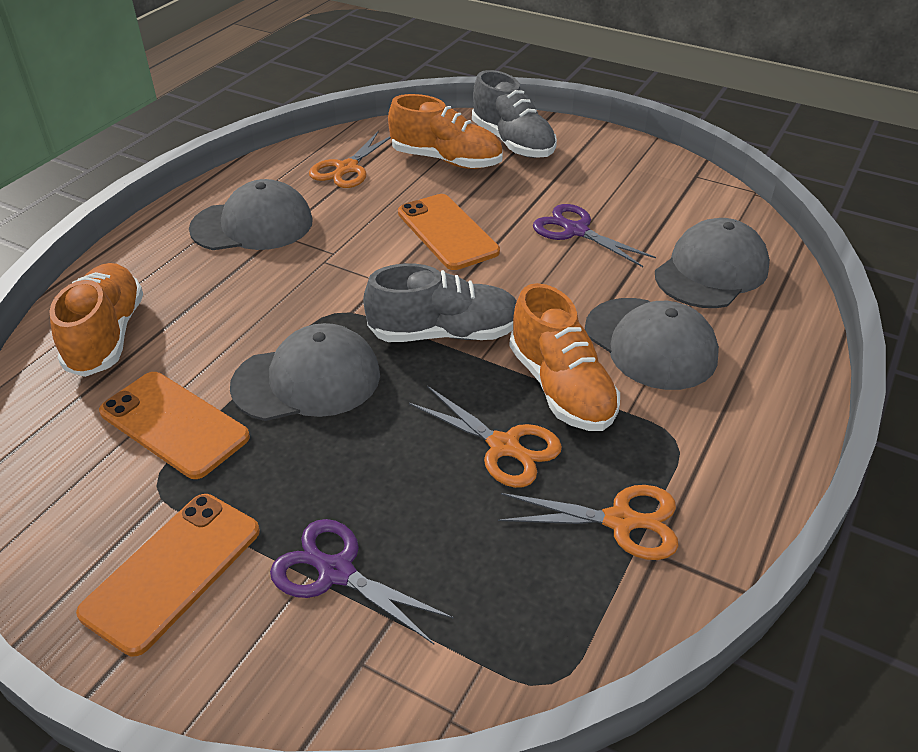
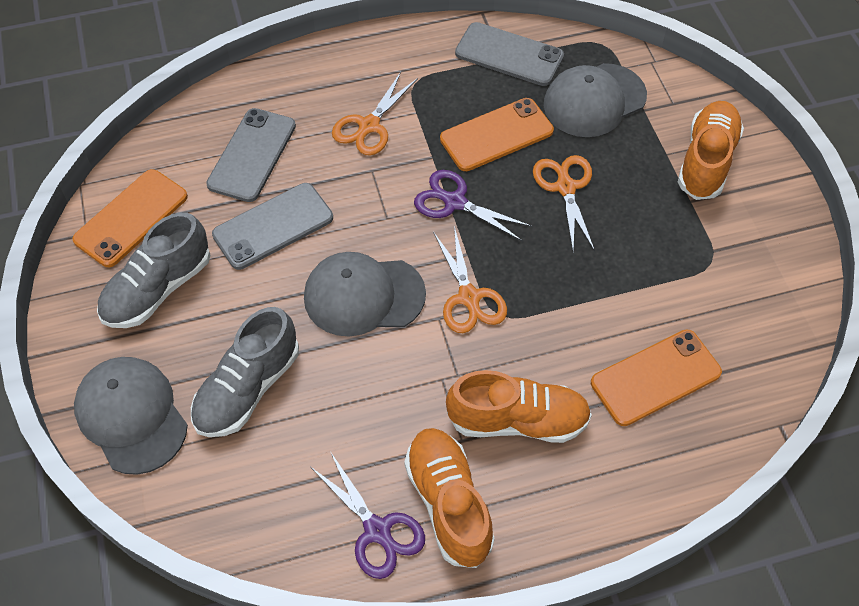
grey cap: 4 -> 3
grey phone: 0 -> 3

